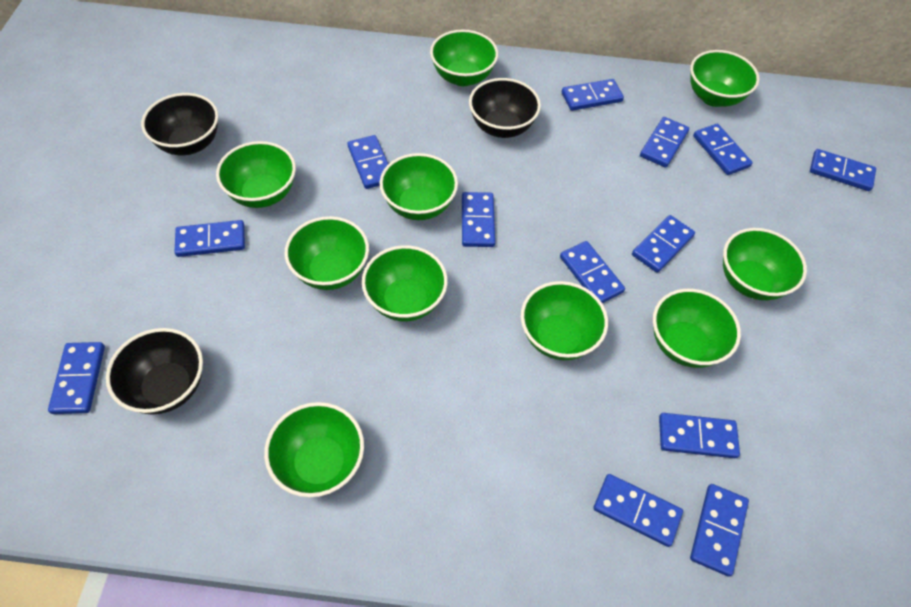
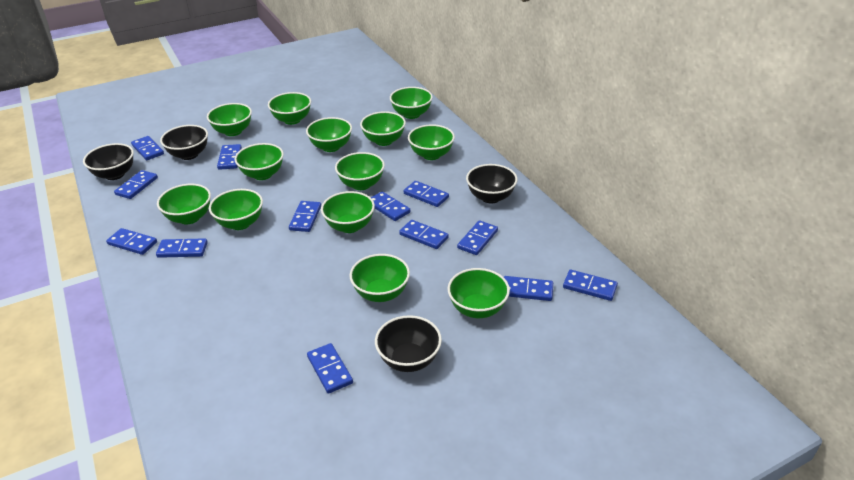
black bowl: 3 -> 4
green bowl: 10 -> 13

